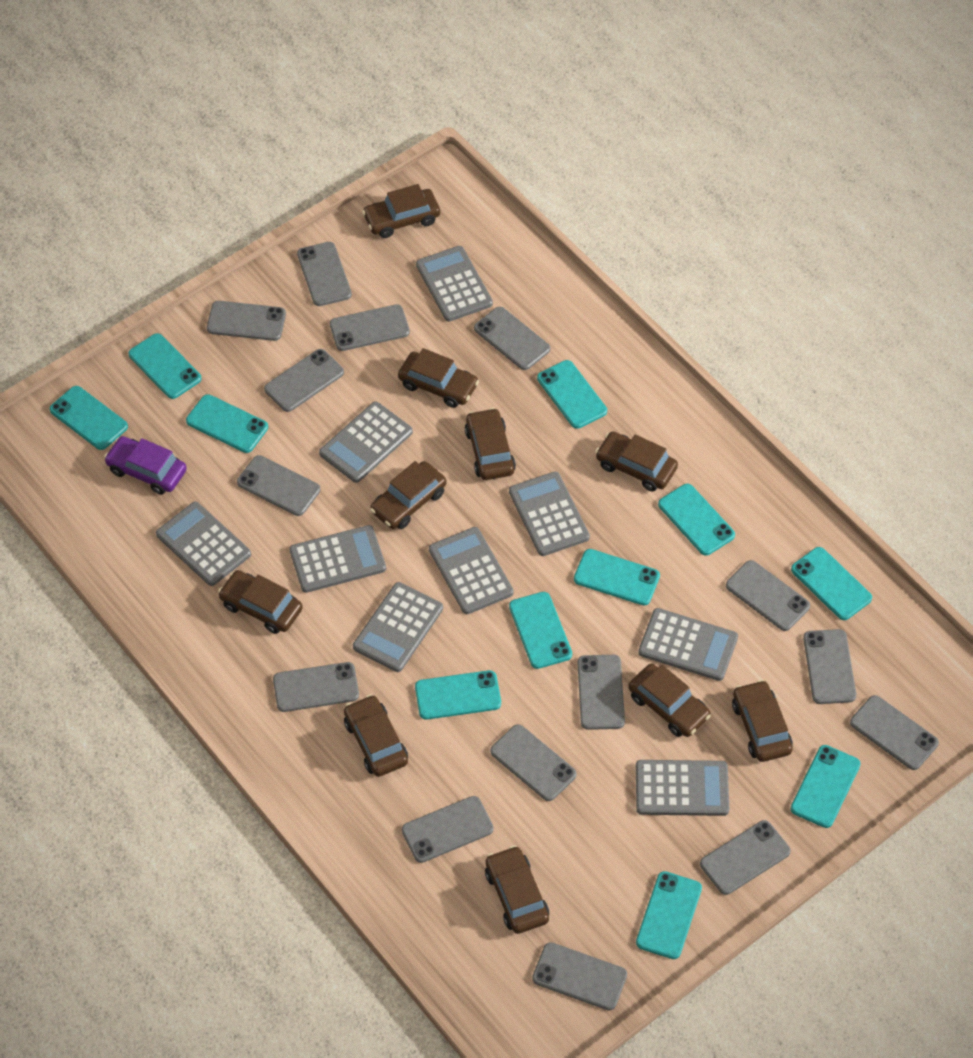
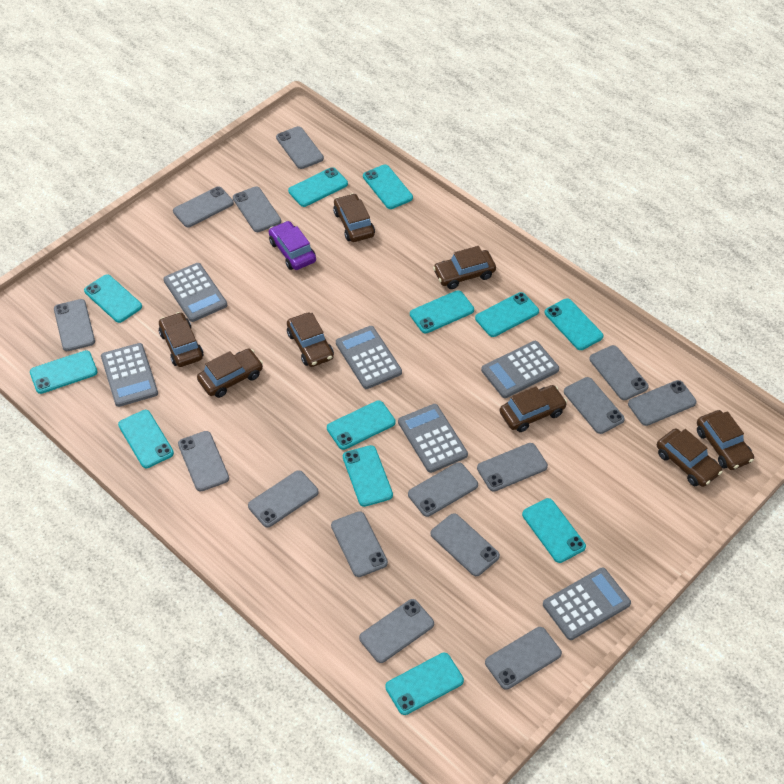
brown car: 10 -> 8
grey calculator: 9 -> 6
turquoise phone: 11 -> 12

